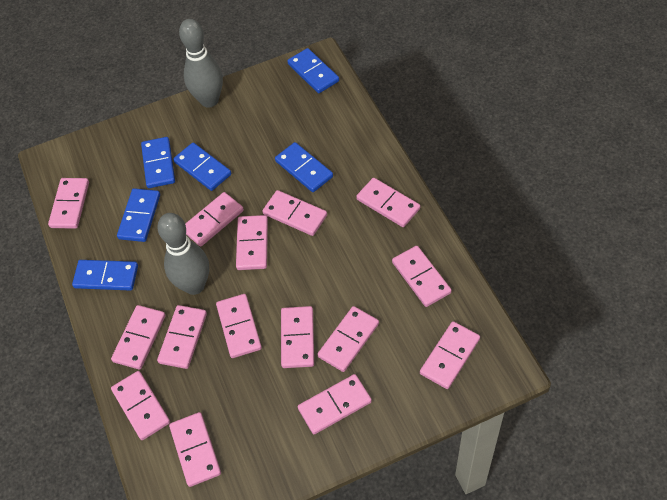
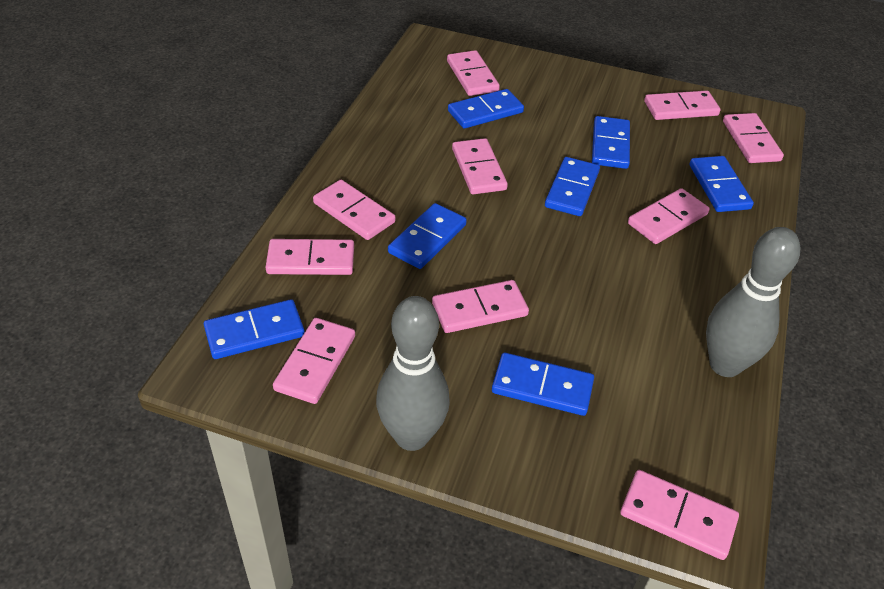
blue domino: 6 -> 7
pink domino: 15 -> 10

